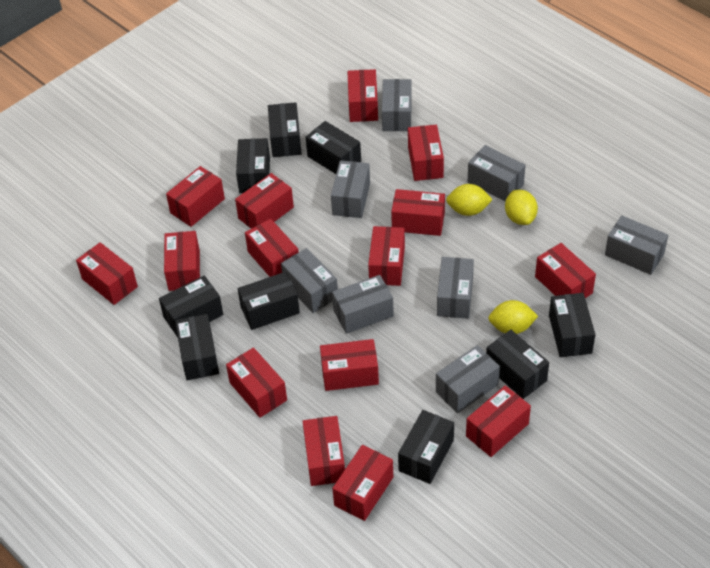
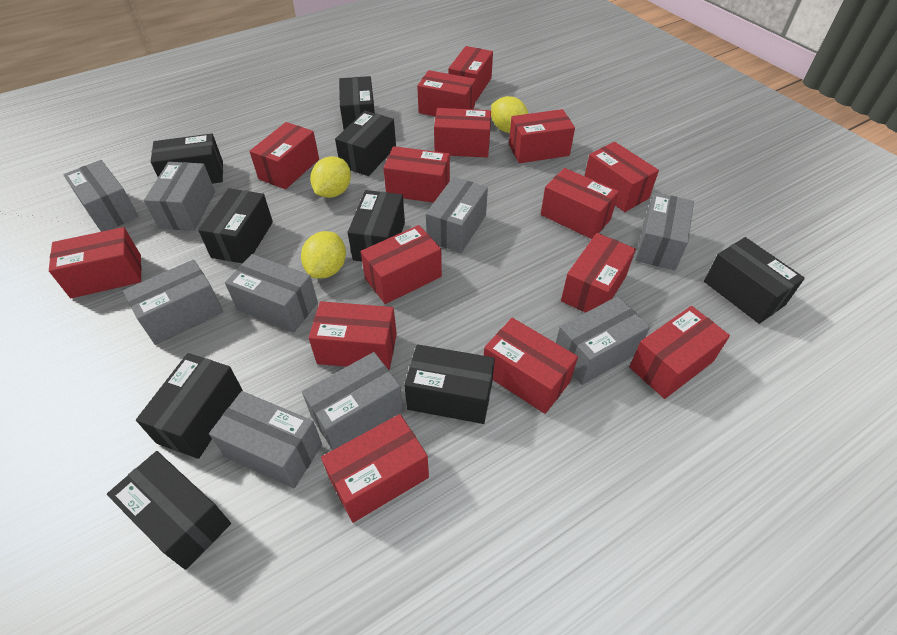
grey box: 8 -> 9

